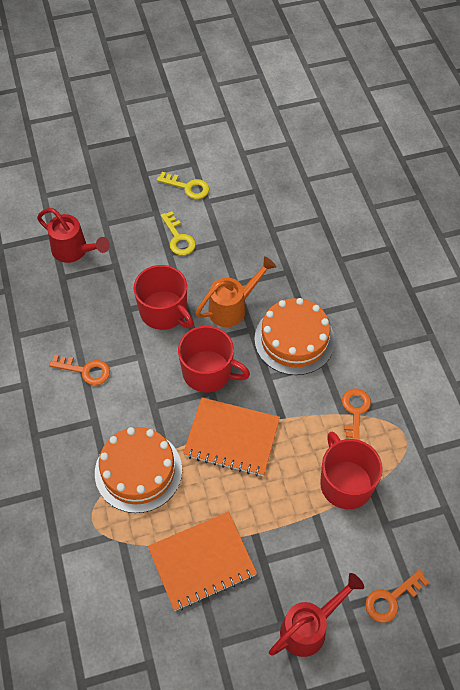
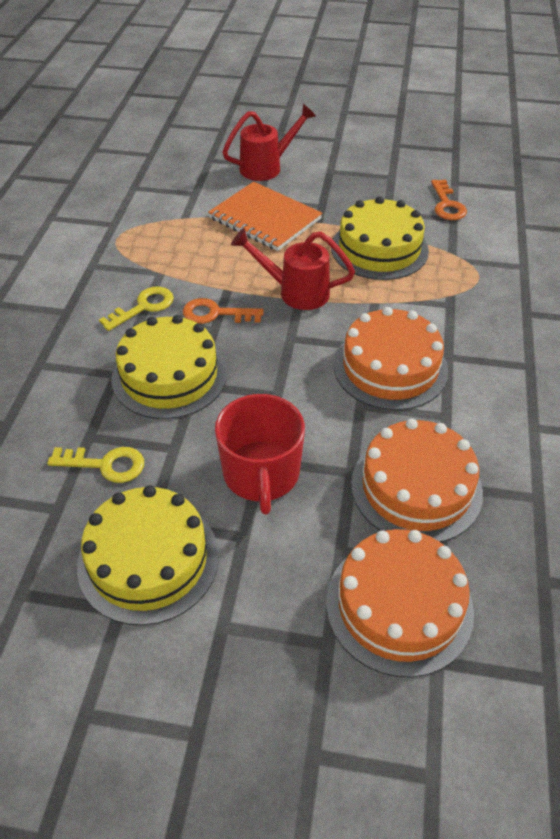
orange cake: 2 -> 3
orange key: 3 -> 2
orange notebook: 2 -> 1
orange watering can: 1 -> 0
red mug: 3 -> 1
yellow cake: 0 -> 3

